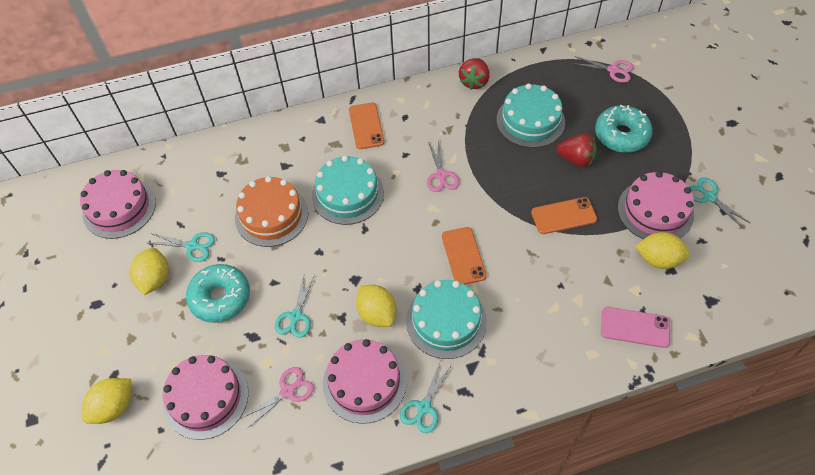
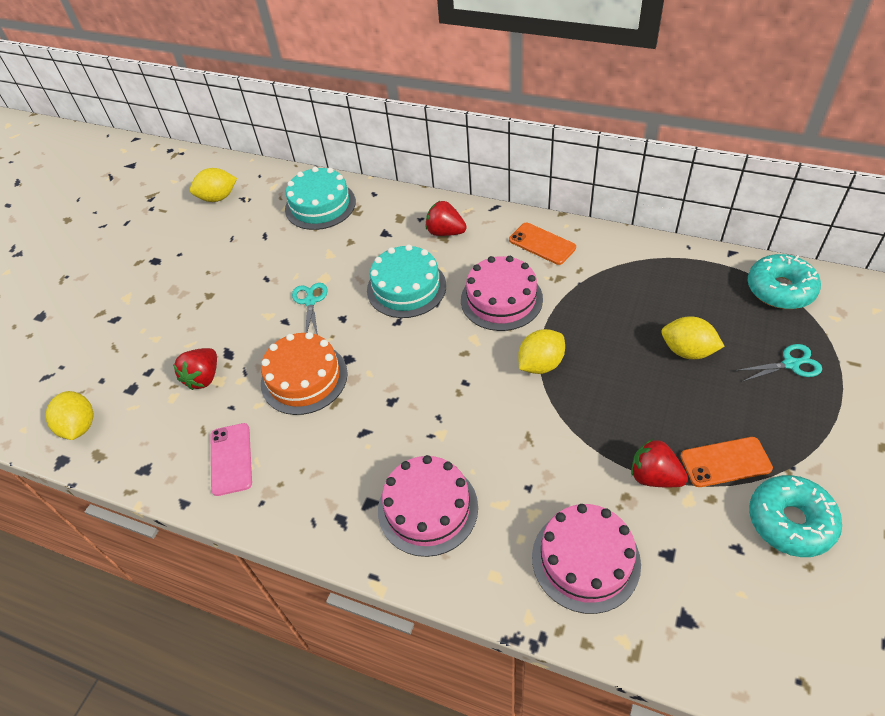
orange phone: 3 -> 2
pink cake: 4 -> 3
pink scissors: 3 -> 0
red strawberry: 2 -> 3
turquoise cake: 3 -> 2
turquoise scissors: 4 -> 2

